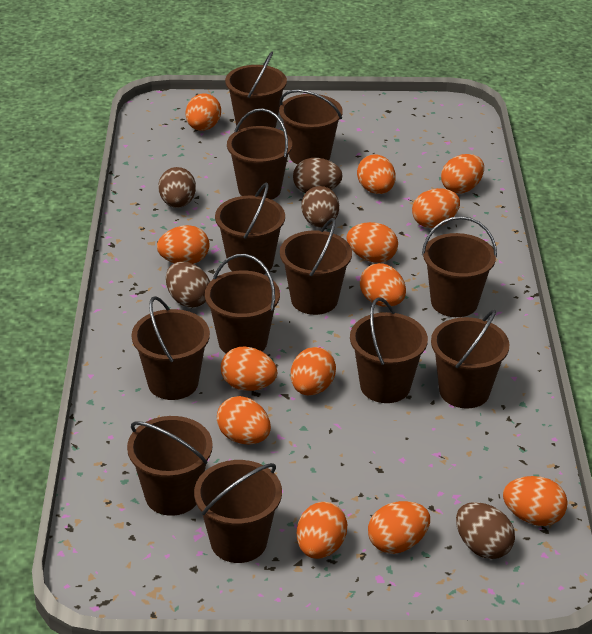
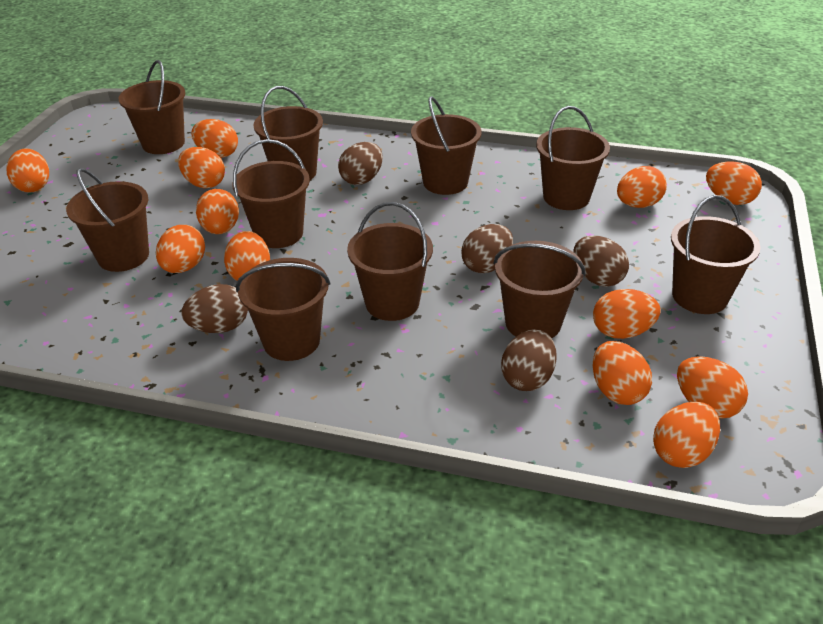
brown bucket: 12 -> 10
orange egg: 13 -> 12

